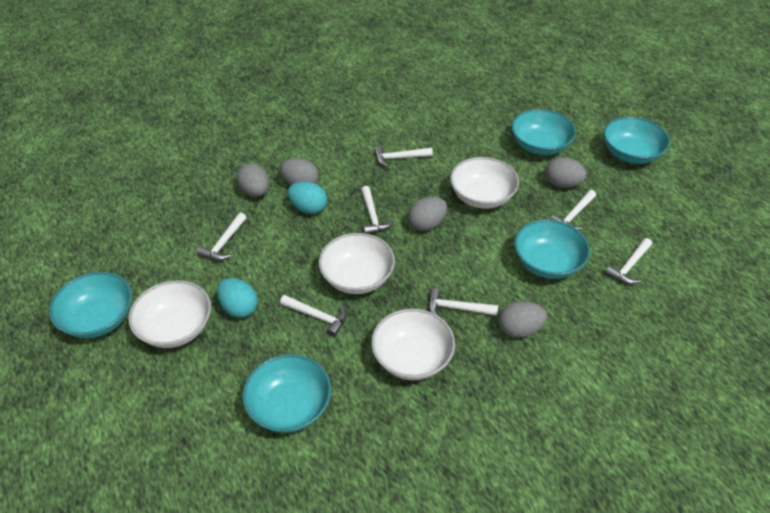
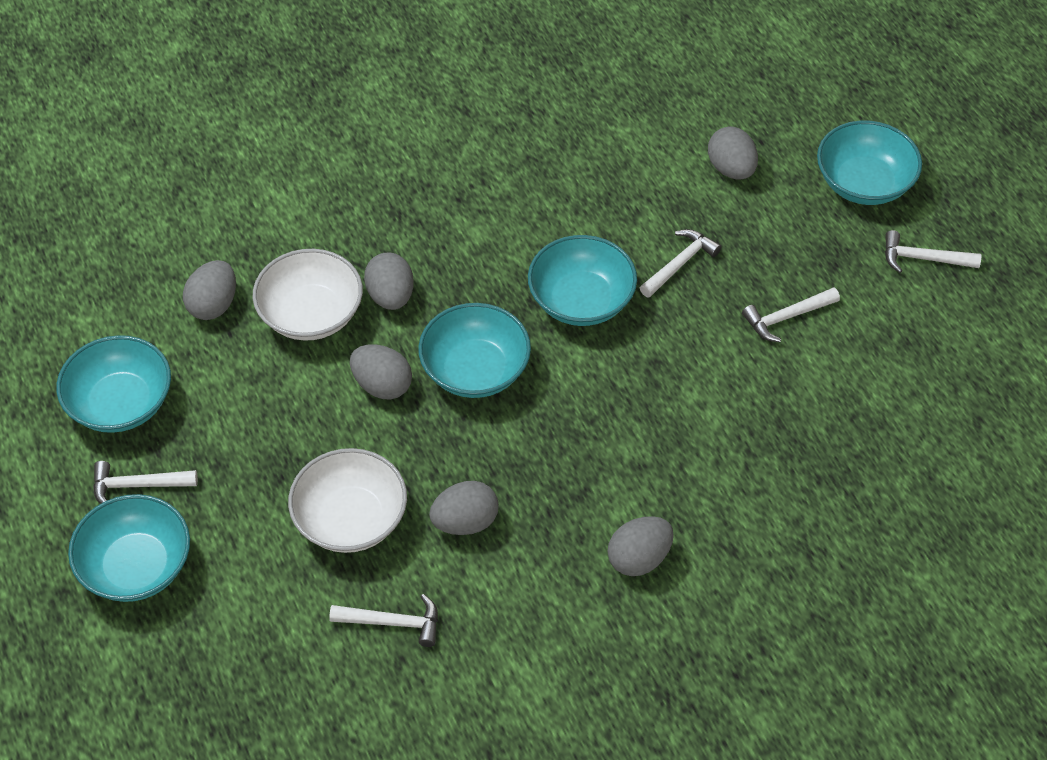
grey egg: 5 -> 6
turquoise egg: 2 -> 0
white bowl: 4 -> 2
white hammer: 7 -> 5

